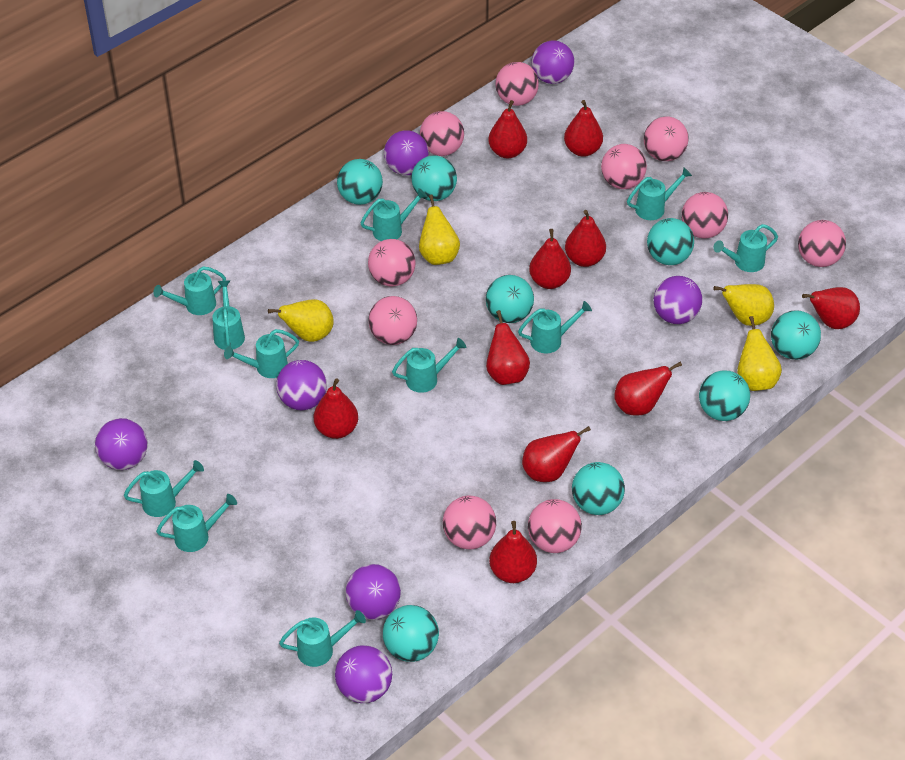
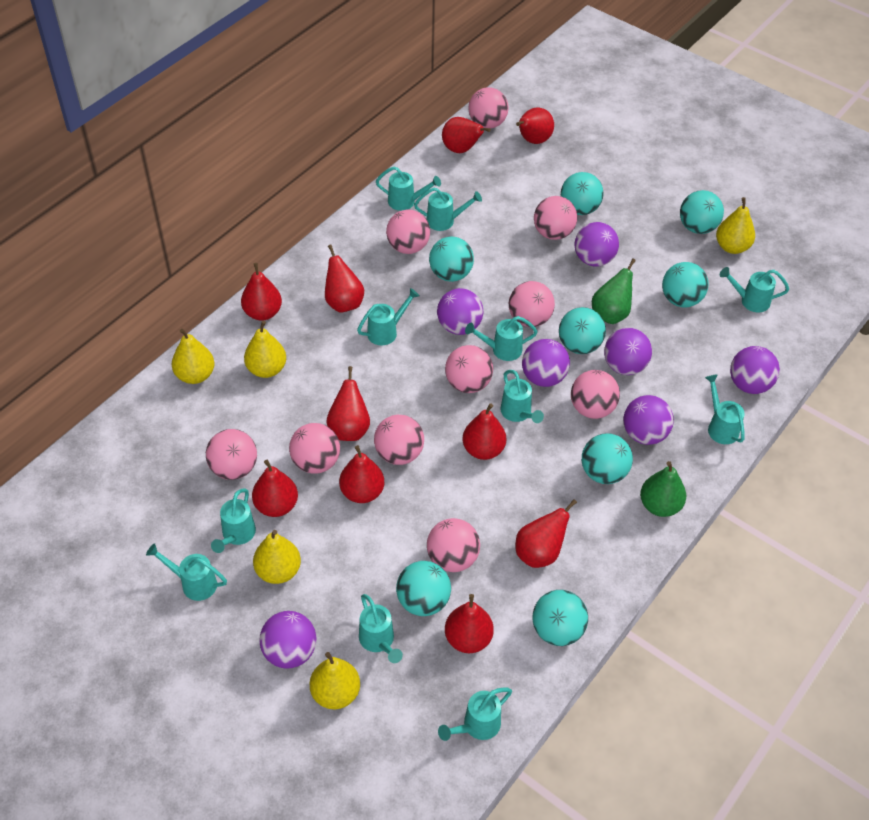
green pear: 0 -> 2
yellow pear: 4 -> 5

